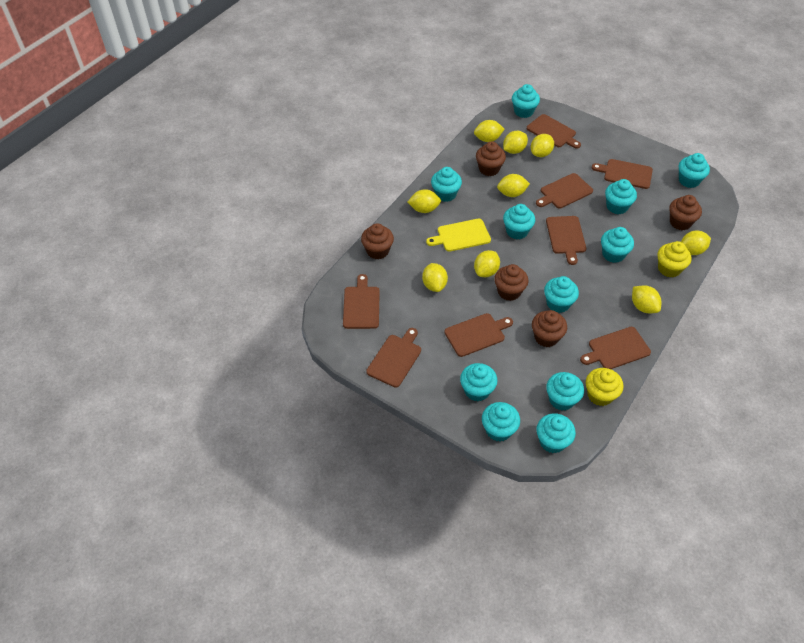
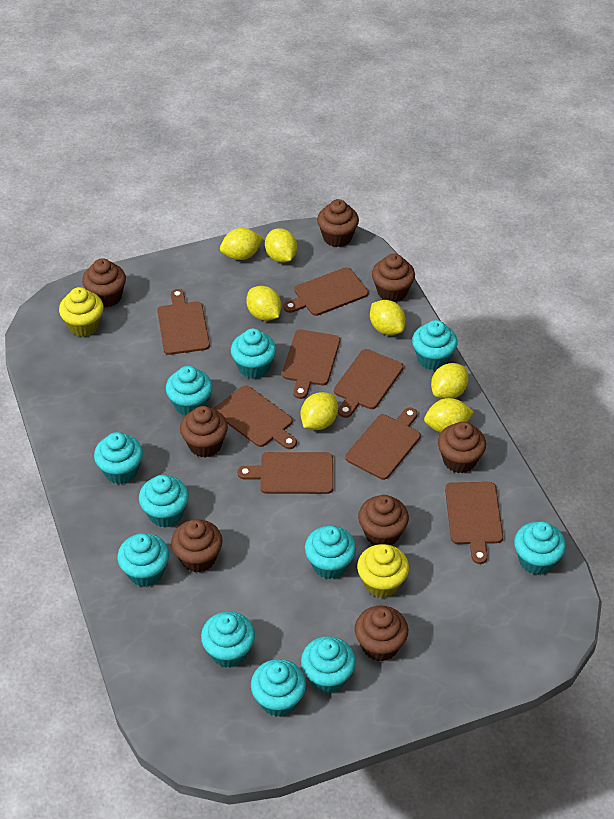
brown cupcake: 5 -> 8
yellow cutting board: 1 -> 0
yellow lemon: 9 -> 7

